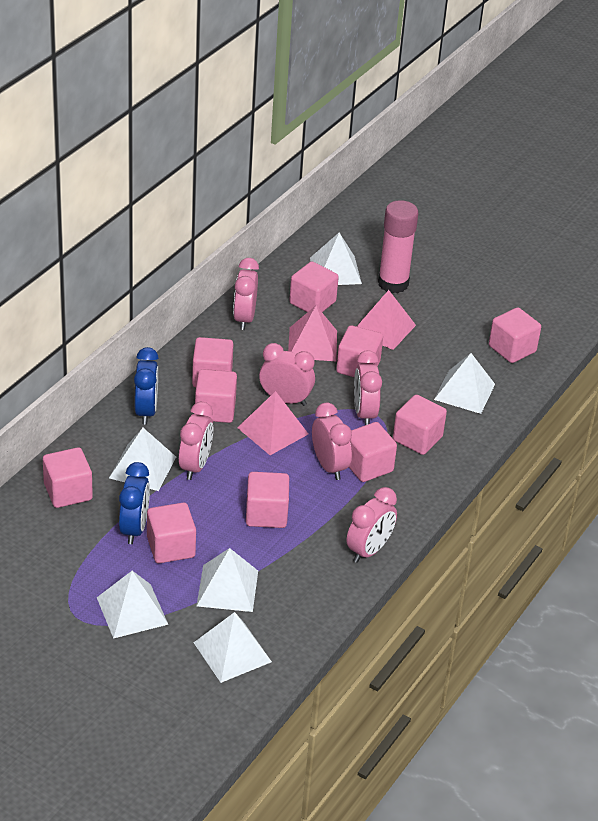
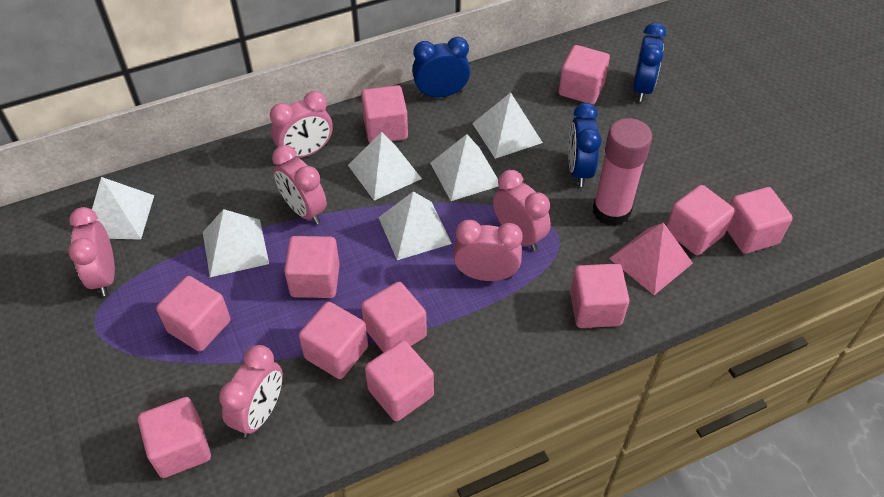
blue clock: 2 -> 3
pink cube: 10 -> 11
pink pyramid: 3 -> 1

